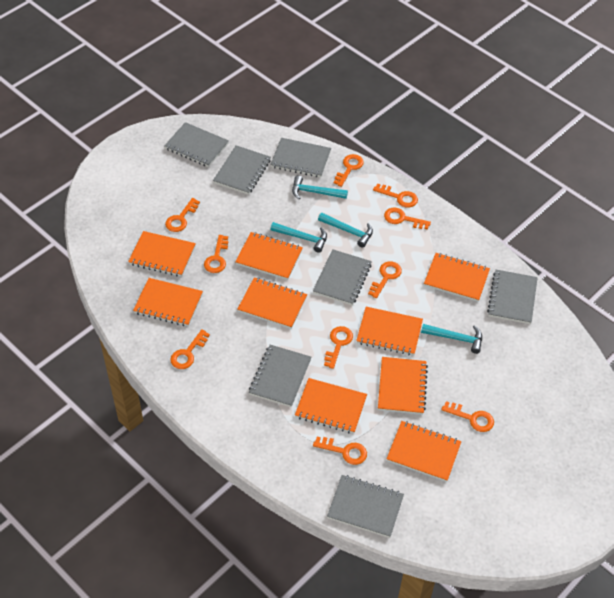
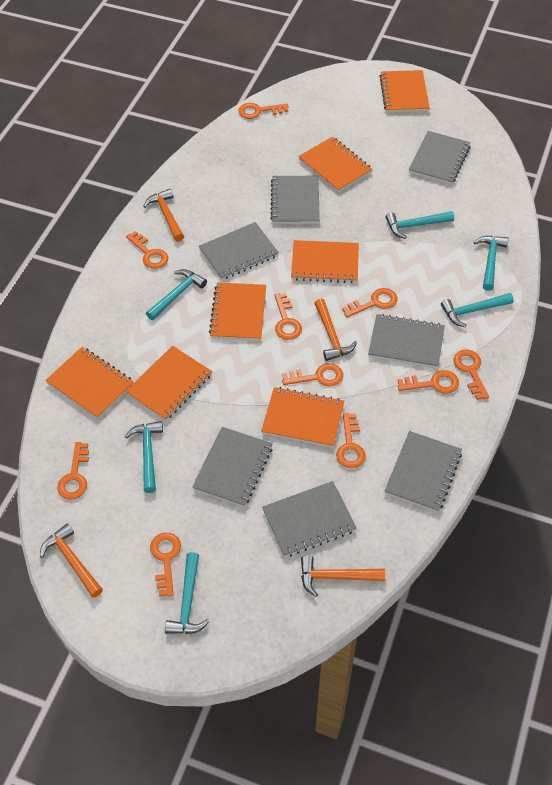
orange hammer: 0 -> 4
orange notebook: 9 -> 7
turquoise hammer: 4 -> 6

